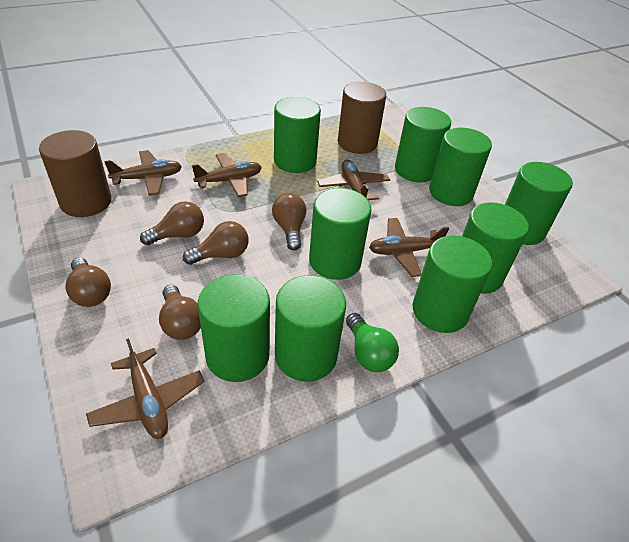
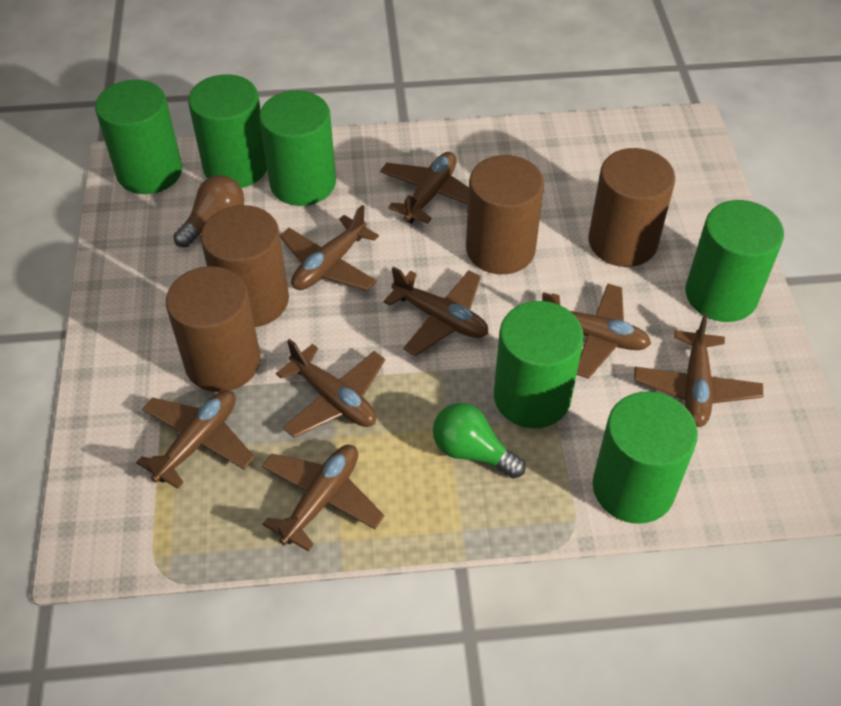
brown cylinder: 2 -> 4
brown light bulb: 5 -> 1
brown plane: 5 -> 8
green cylinder: 9 -> 6

